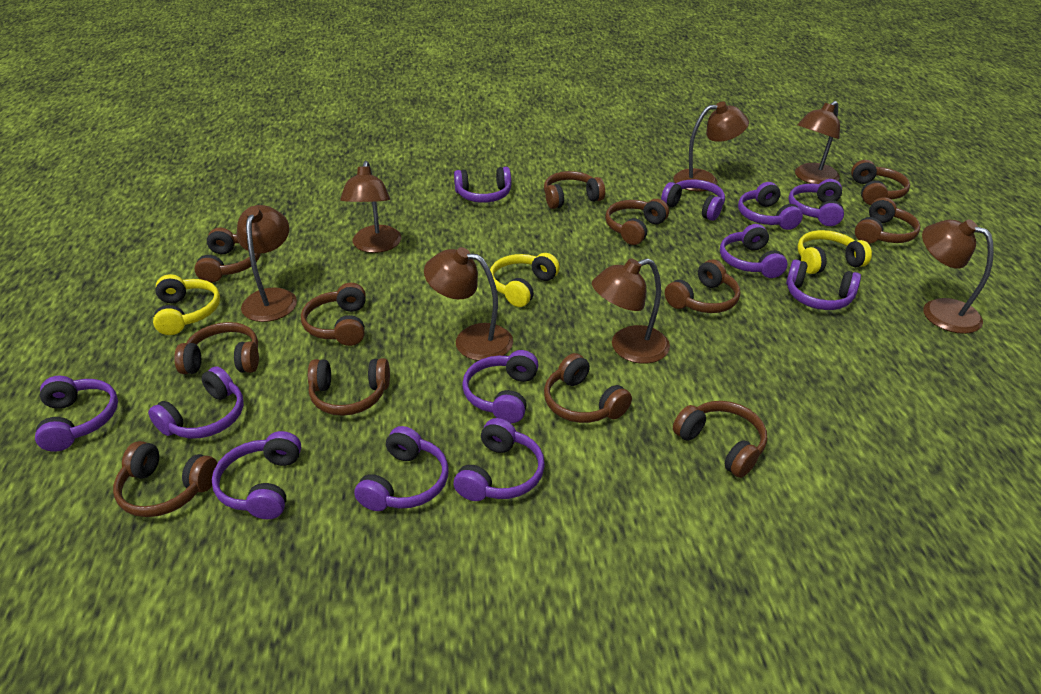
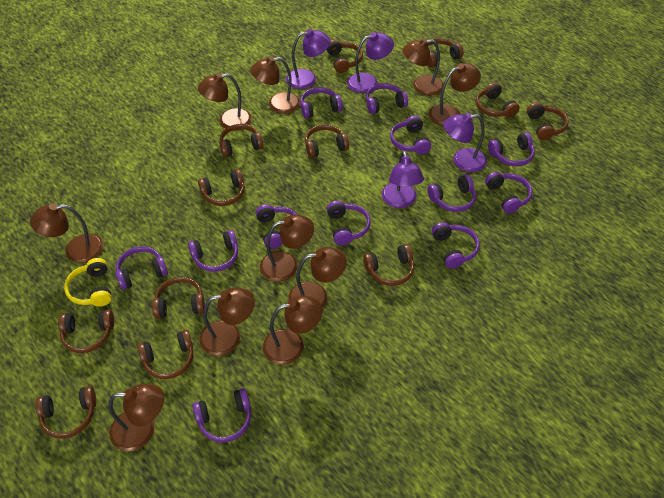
brown lamp: 7 -> 10
purple lamp: 0 -> 4
yellow headphones: 3 -> 1

